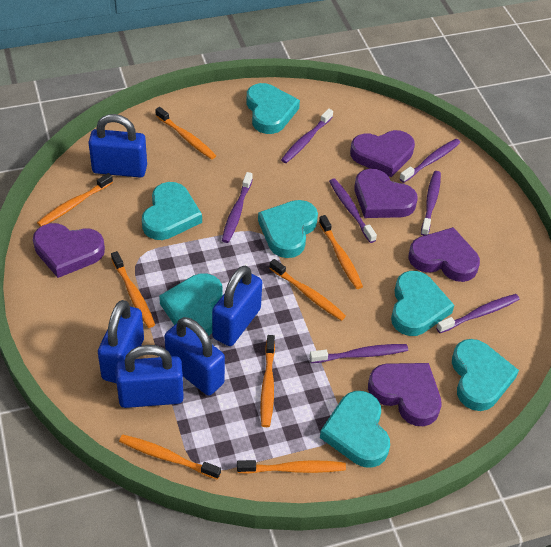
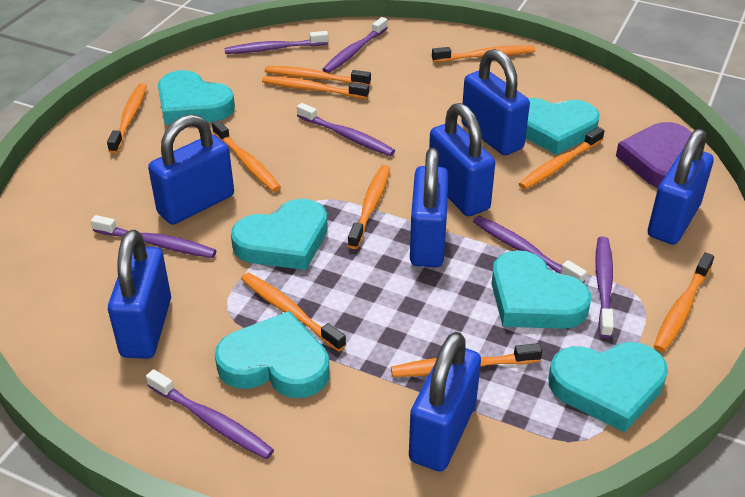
blue padlock: 5 -> 7
orange toothbrush: 8 -> 10
purple heart: 5 -> 1
turquoise heart: 7 -> 6

